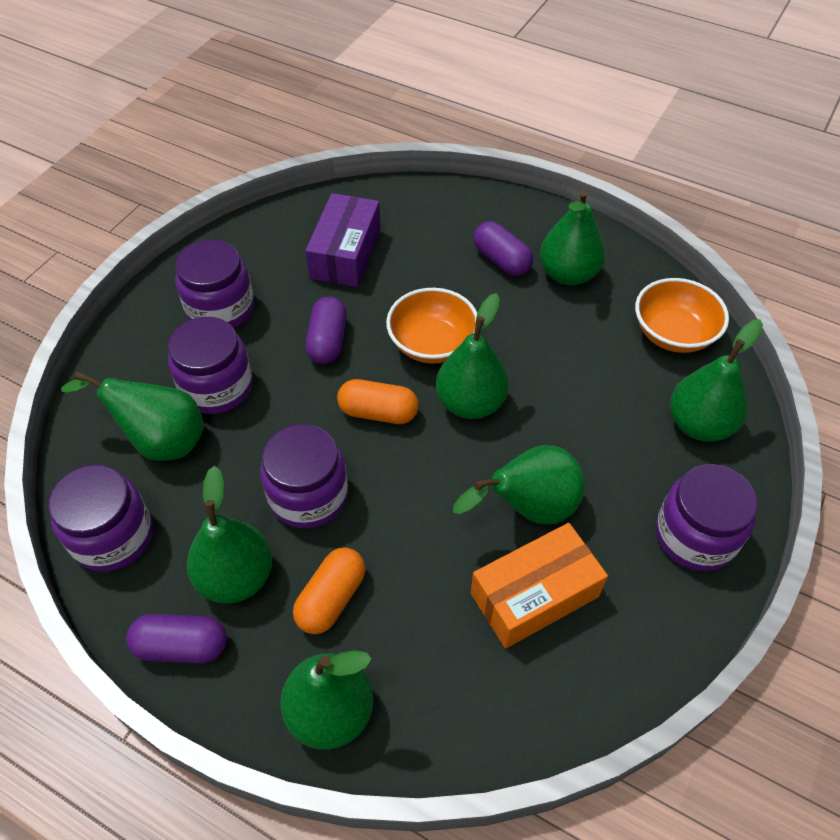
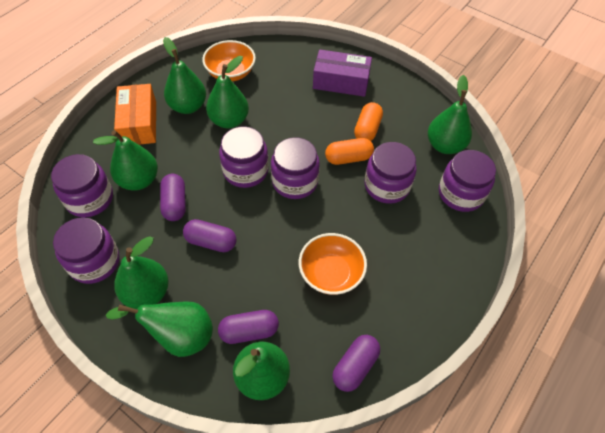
purple capsule: 3 -> 4
purple jar: 5 -> 6

